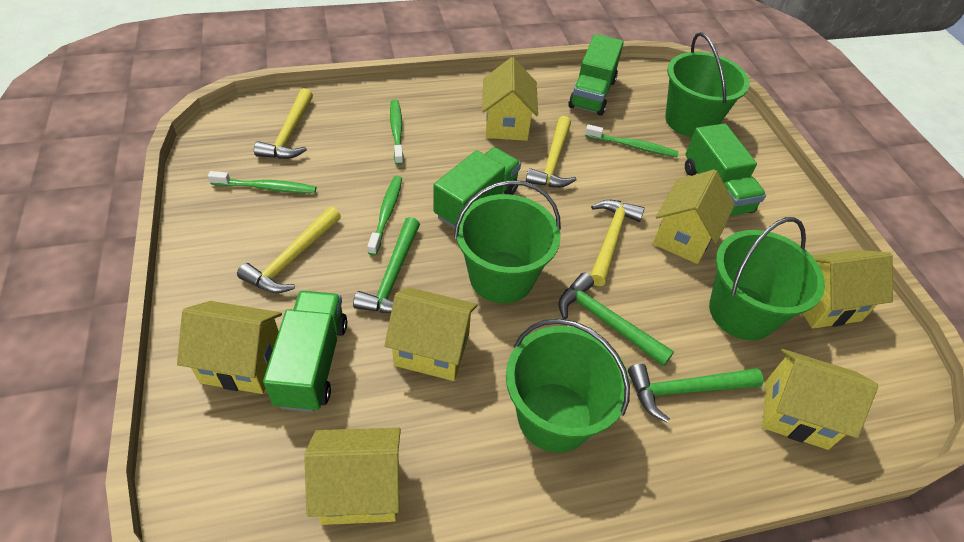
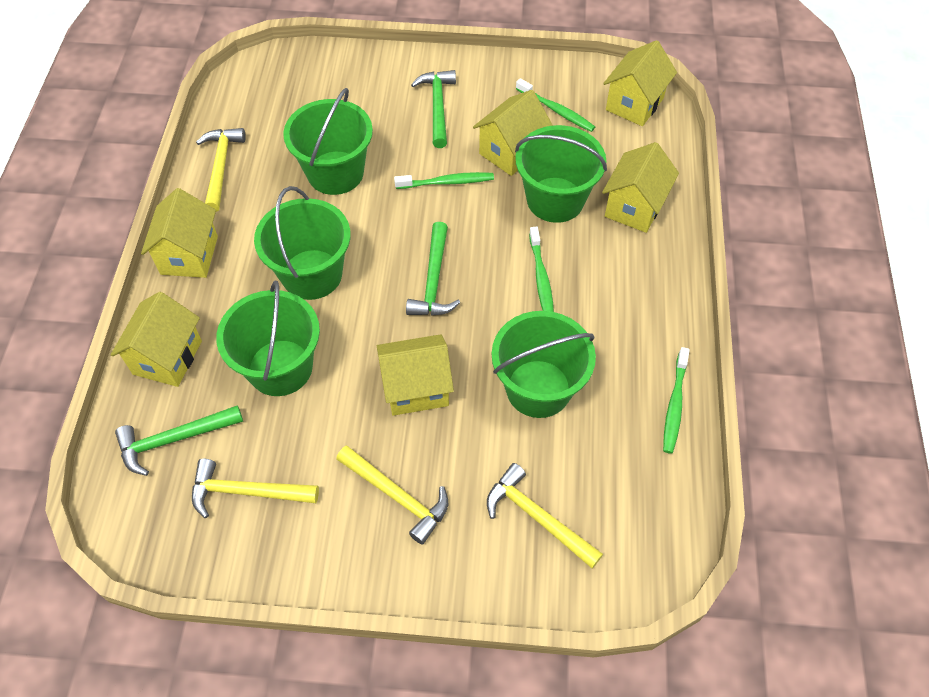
green bucket: 4 -> 5
green truck: 4 -> 0
yellow house: 7 -> 6

